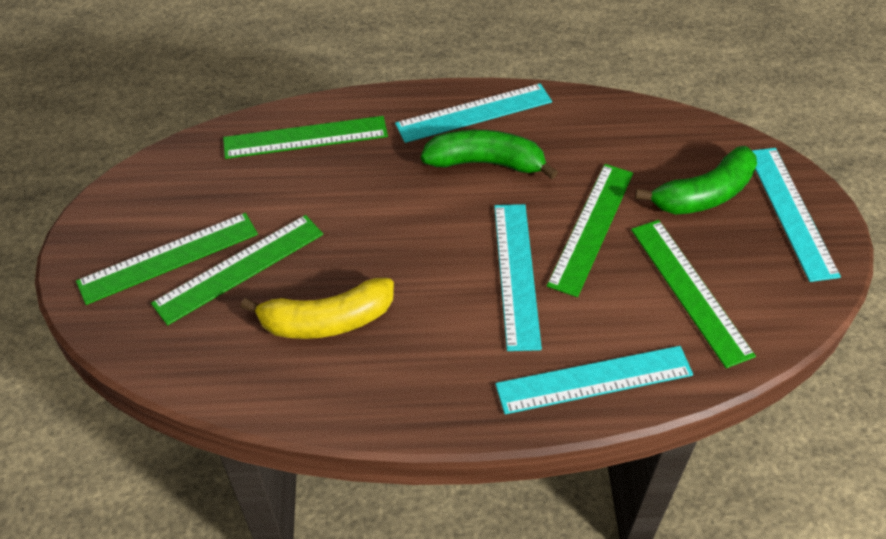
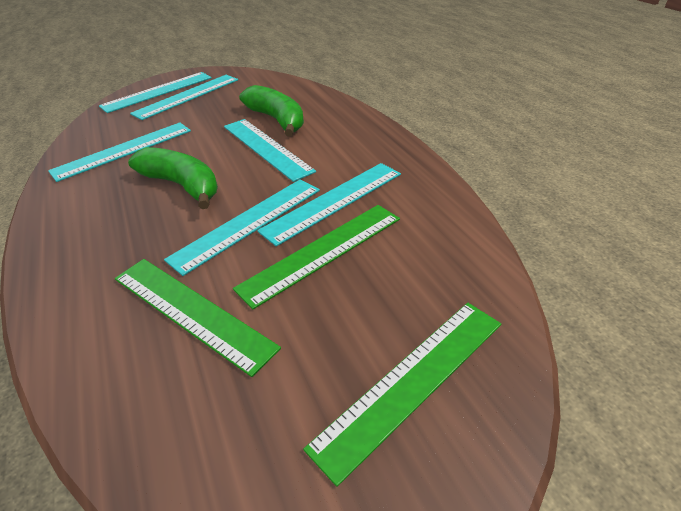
green ruler: 5 -> 3
turquoise ruler: 4 -> 6
yellow banana: 1 -> 0

